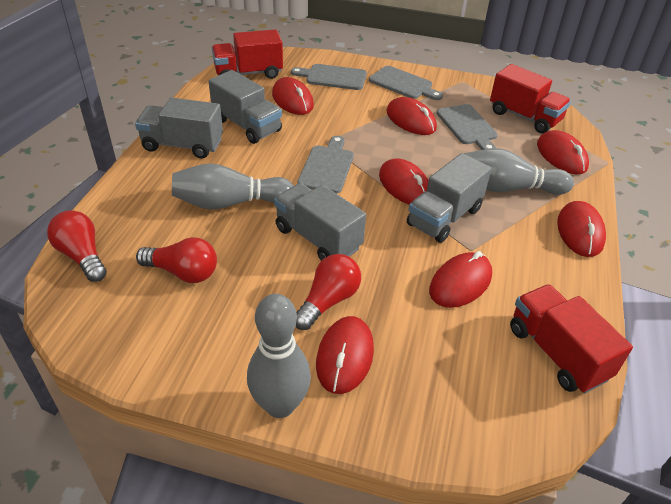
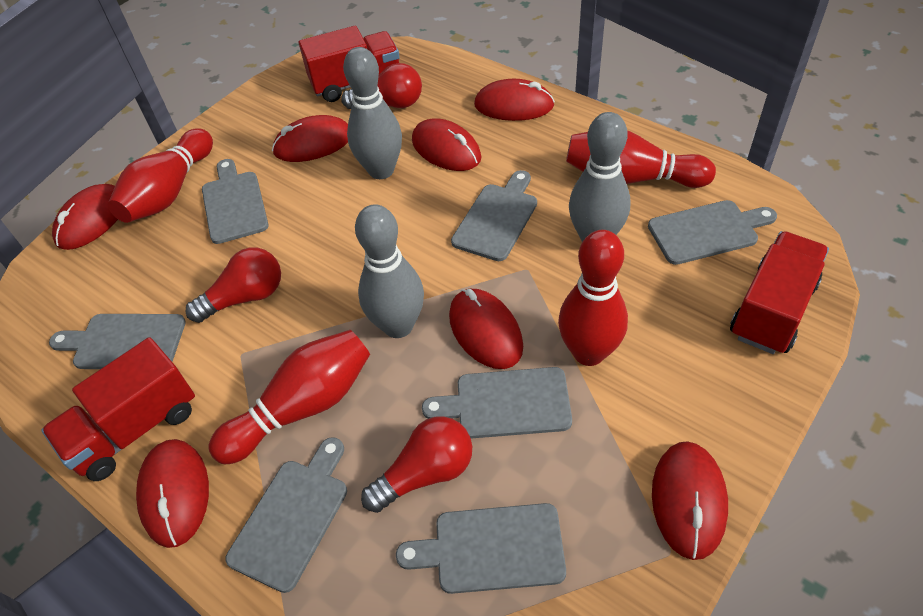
grey cutting board: 4 -> 7
grey truck: 4 -> 0
red bowling pin: 0 -> 4

